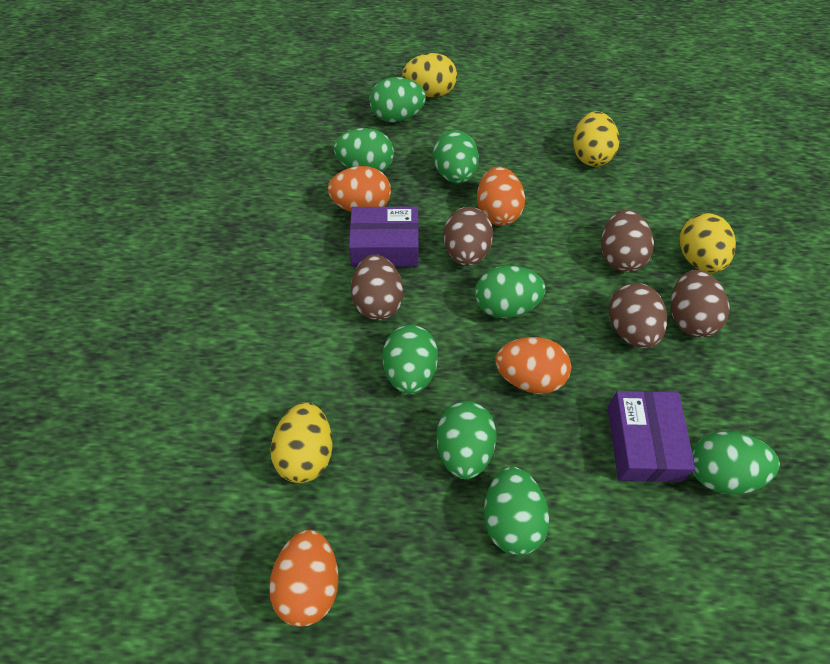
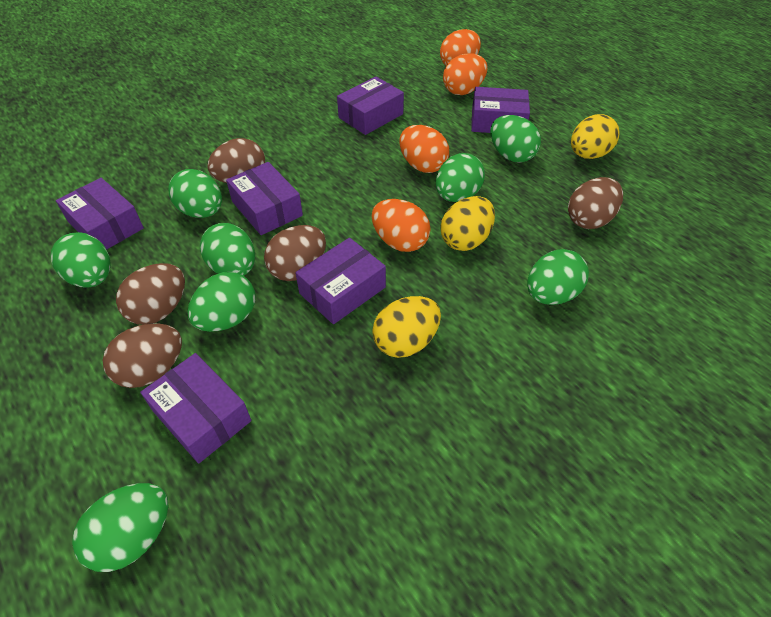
purple box: 2 -> 6
yellow egg: 4 -> 3

